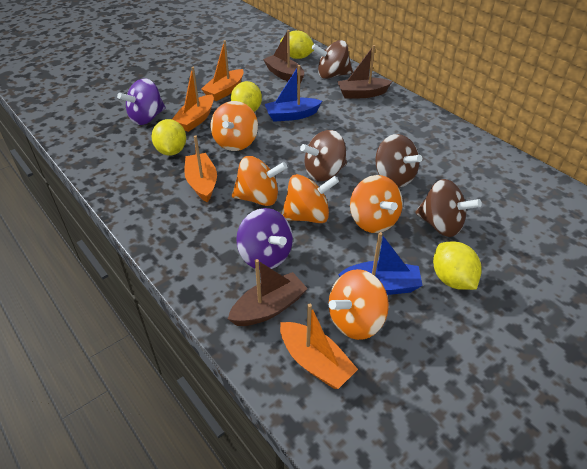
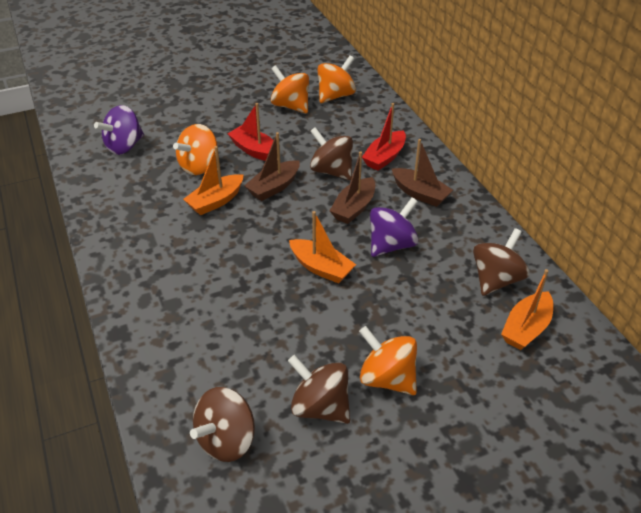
blue boat: 2 -> 0
orange boat: 4 -> 3
orange spinning top: 5 -> 4
red boat: 0 -> 2
yellow lemon: 4 -> 0

